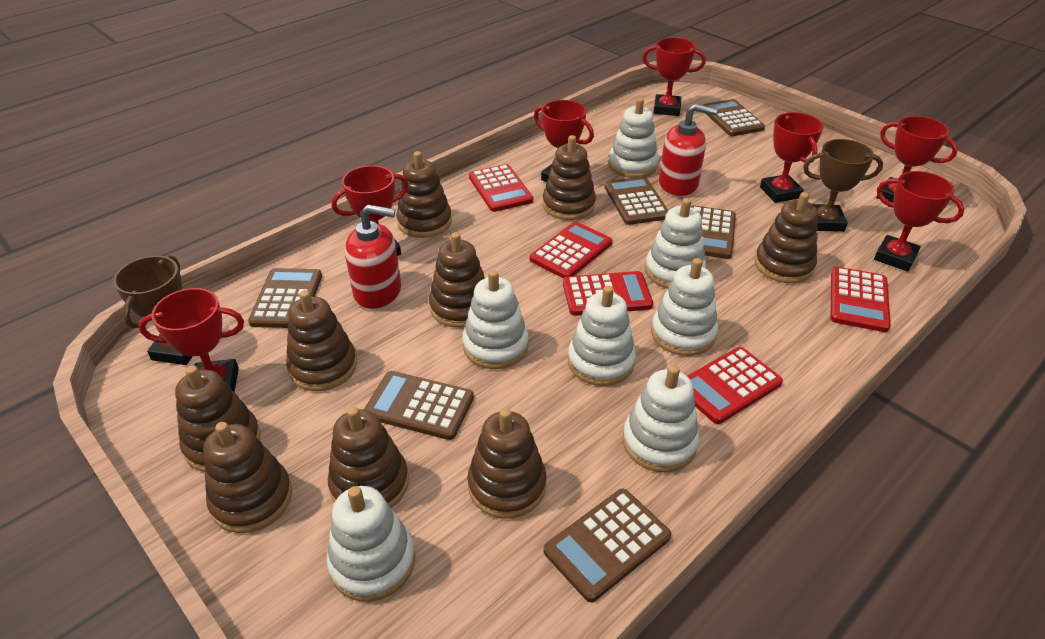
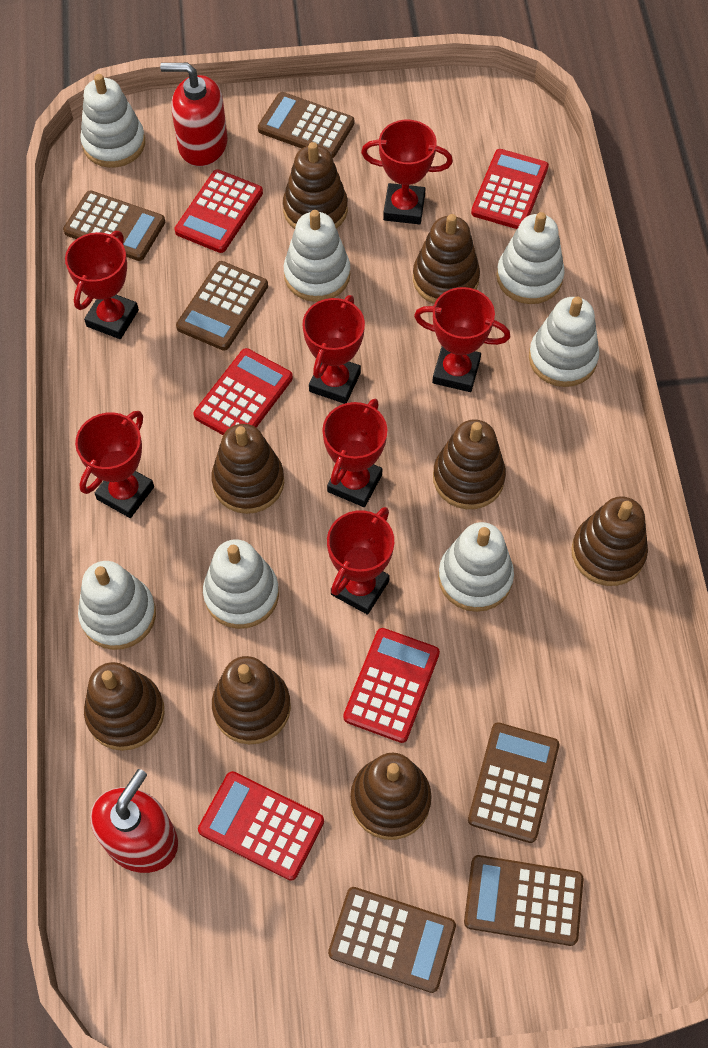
brown stacking toy: 9 -> 8
brown trophy: 2 -> 0

